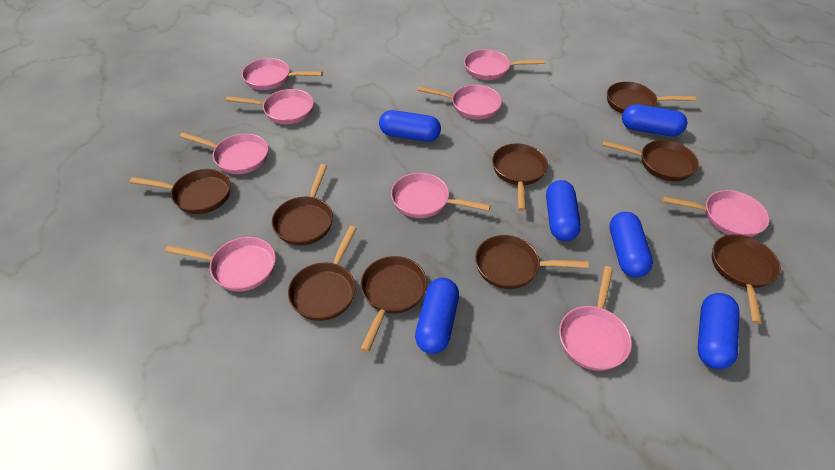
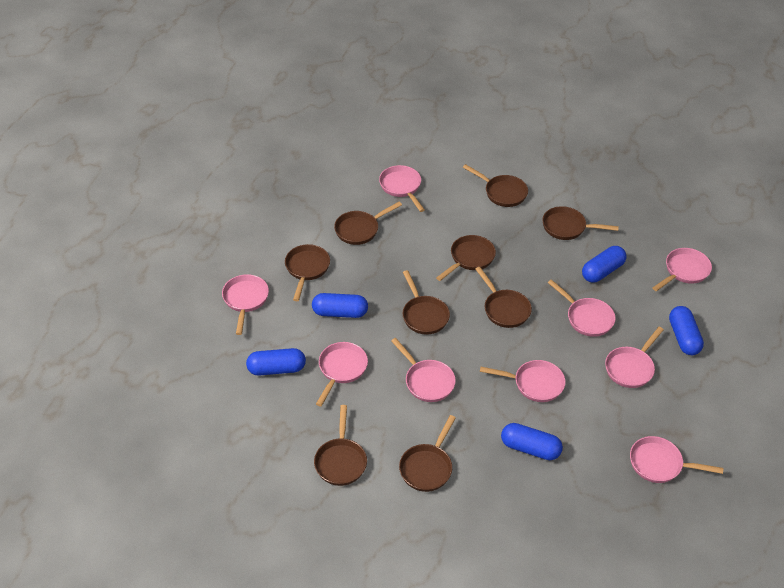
blue capsule: 6 -> 5

